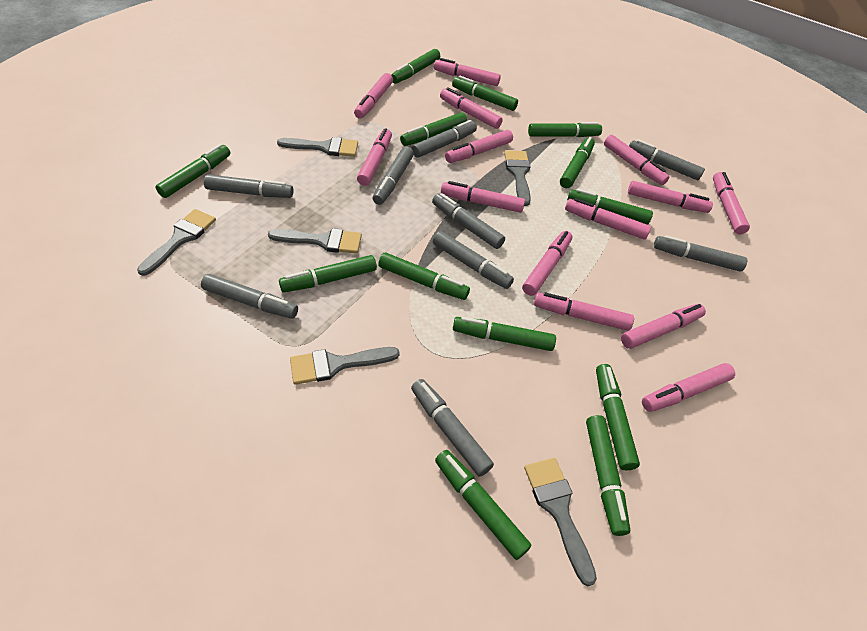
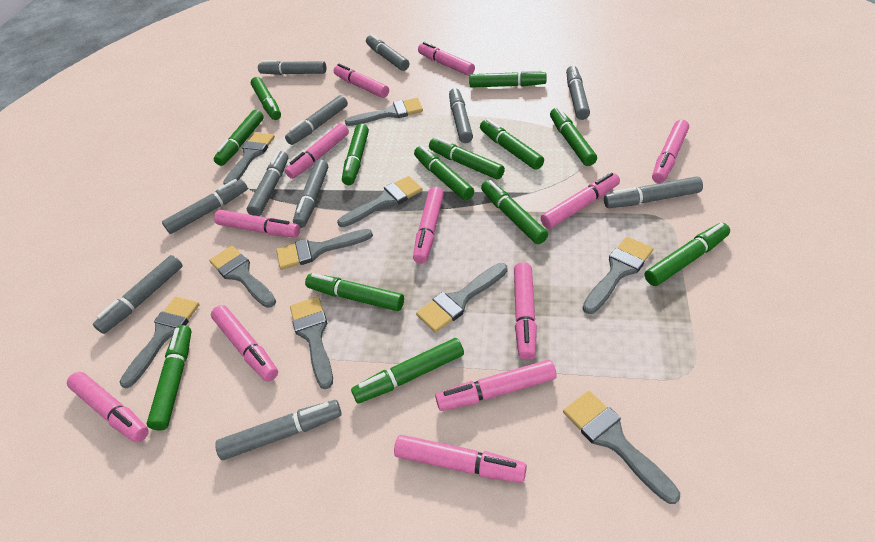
grey brush: 6 -> 10
grey marker: 9 -> 11
pink marker: 14 -> 12

